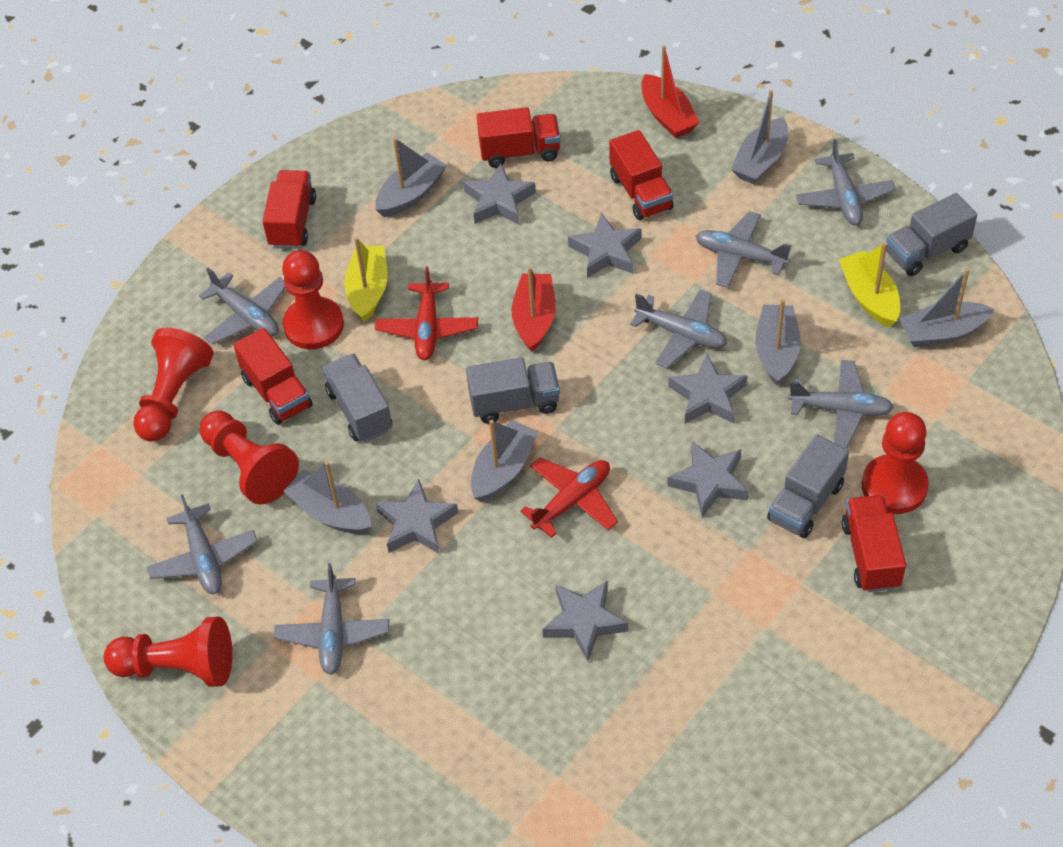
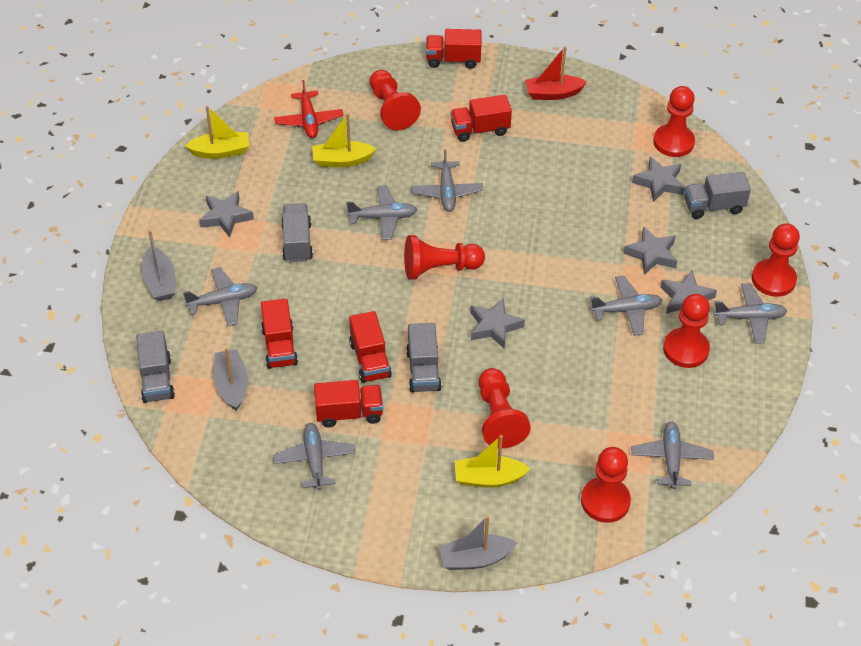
grey boat: 6 -> 3
grey star: 6 -> 5
red boat: 2 -> 1
red pawn: 5 -> 7
red plane: 2 -> 1
yellow boat: 2 -> 3

